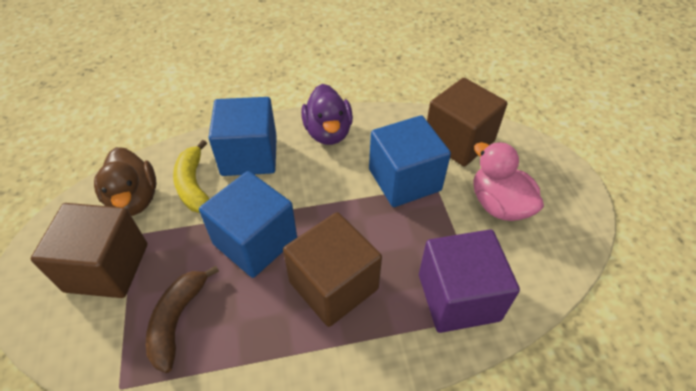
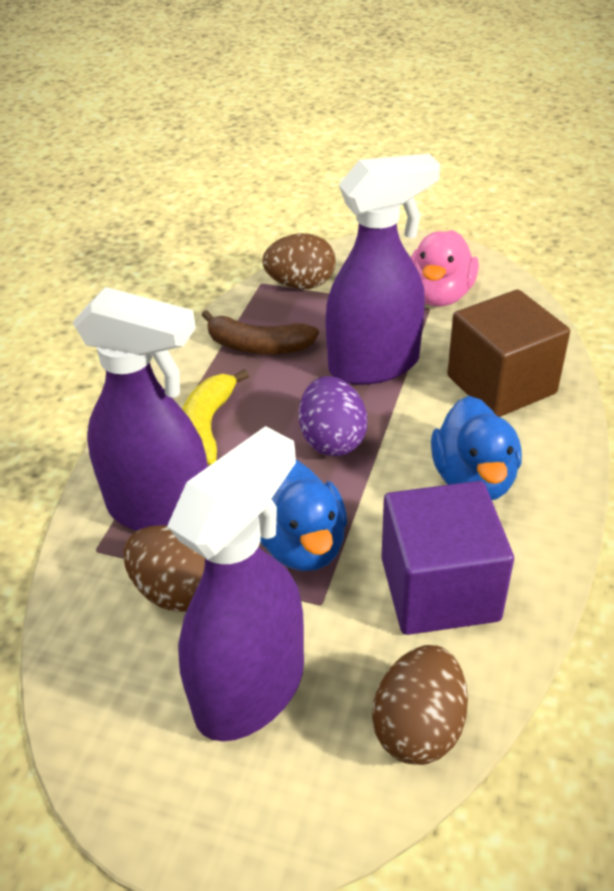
blue cube: 3 -> 0
blue duck: 0 -> 2
brown cube: 3 -> 1
brown duck: 1 -> 0
brown egg: 0 -> 3
purple duck: 1 -> 0
purple egg: 0 -> 1
purple spray bottle: 0 -> 3

